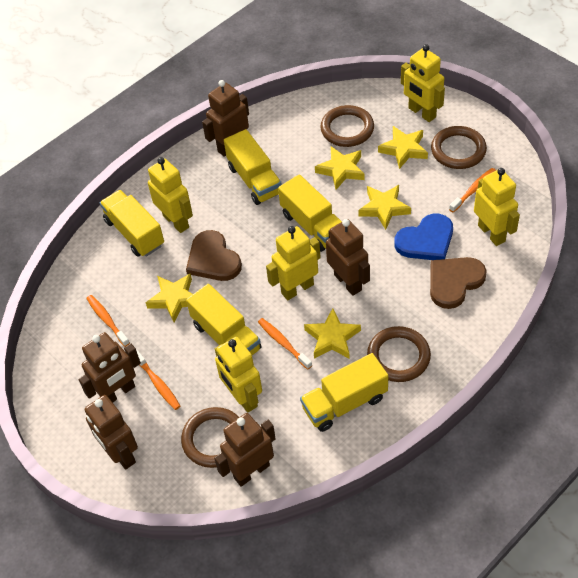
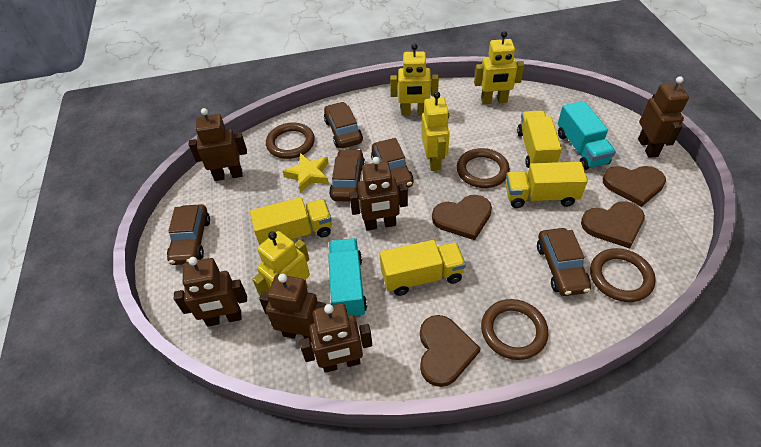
blue heart: 1 -> 0
brown car: 0 -> 5
brown heart: 2 -> 4
brown robot: 5 -> 6
orange toothbrush: 4 -> 0
turquoise truck: 0 -> 2
yellow robot: 5 -> 4
yellow star: 5 -> 1
yellow truck: 5 -> 4

